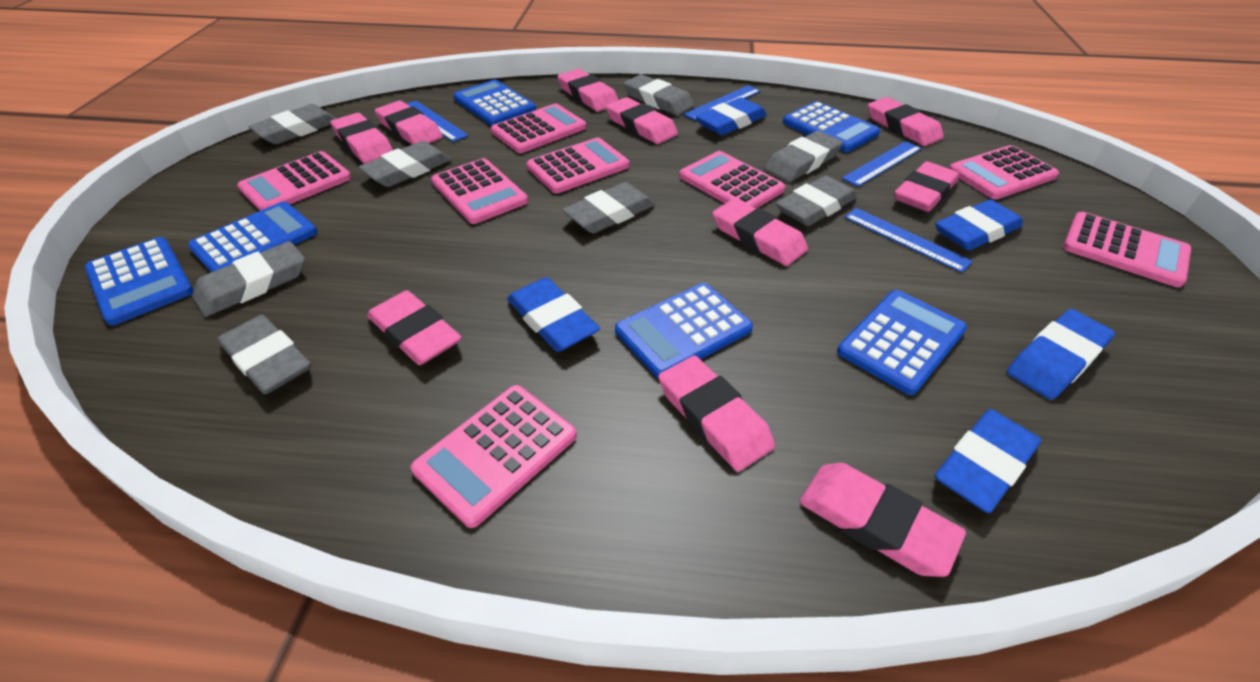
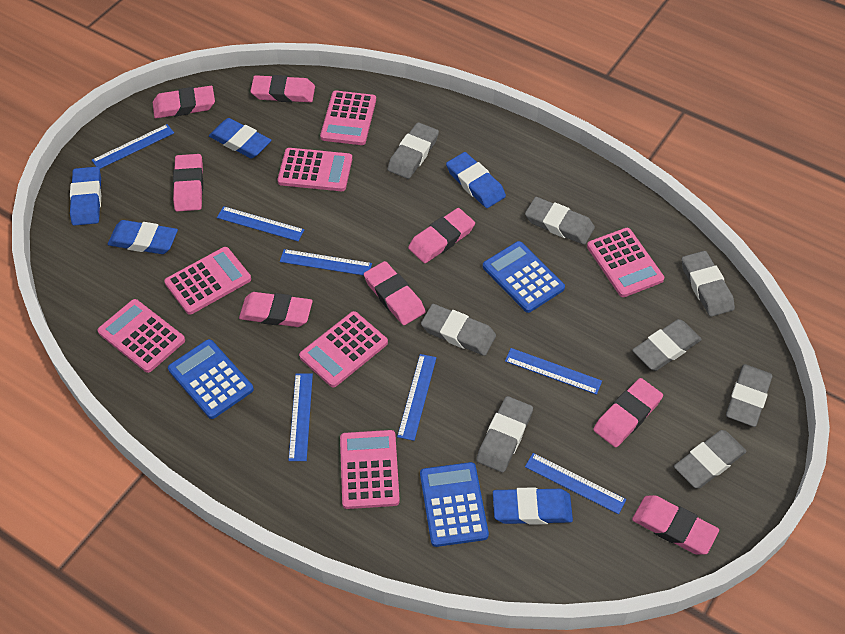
blue calculator: 6 -> 3
blue ruler: 4 -> 7
pink calculator: 8 -> 7
pink eraser: 10 -> 8

